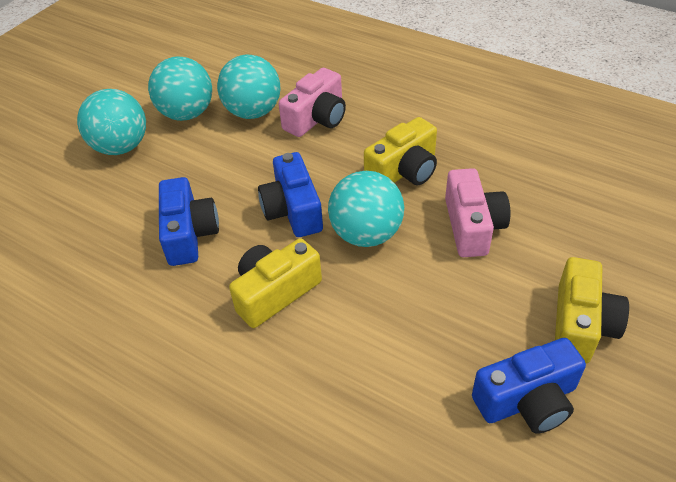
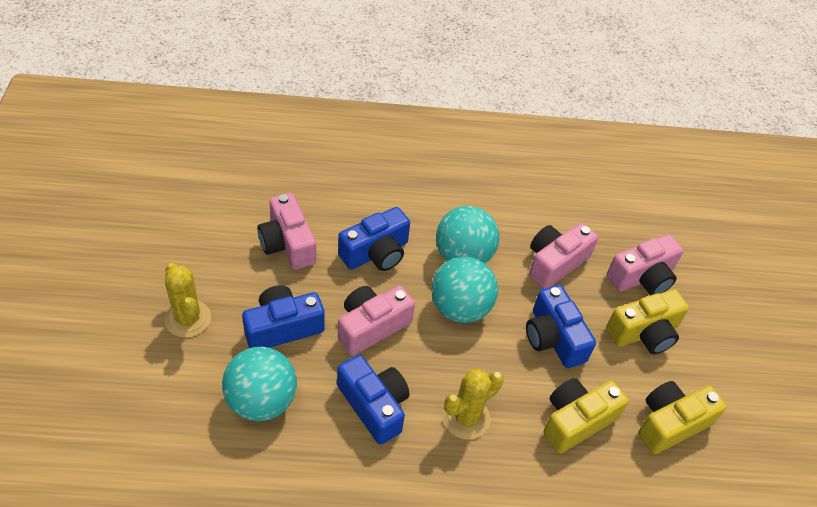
blue camera: 3 -> 4
pink camera: 2 -> 4
turquoise ball: 4 -> 3
yellow cactus: 0 -> 2

